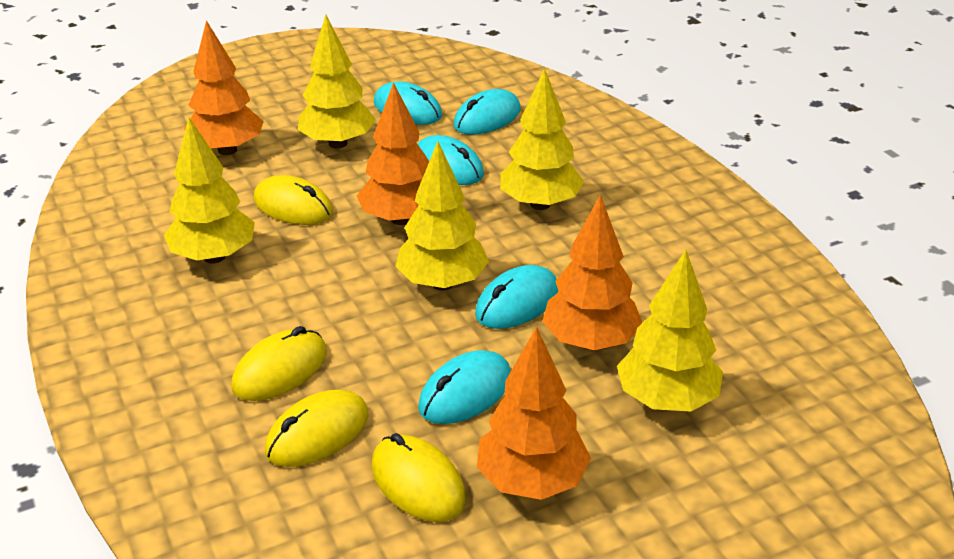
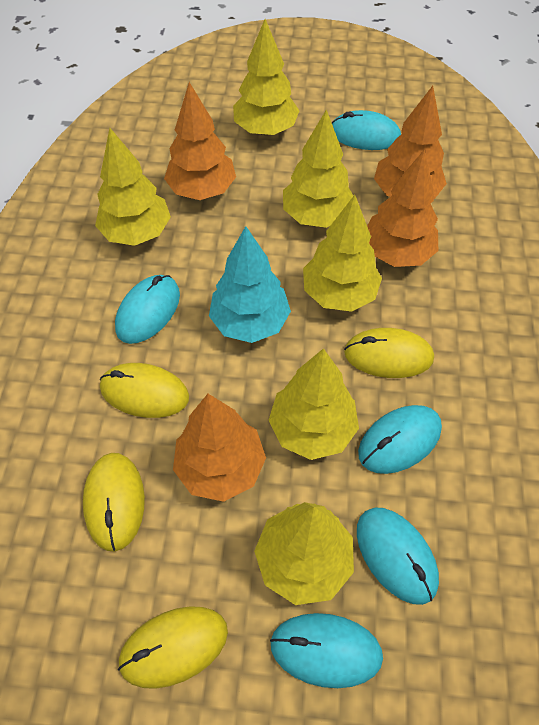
turquoise tree: 0 -> 1
yellow tree: 5 -> 6

